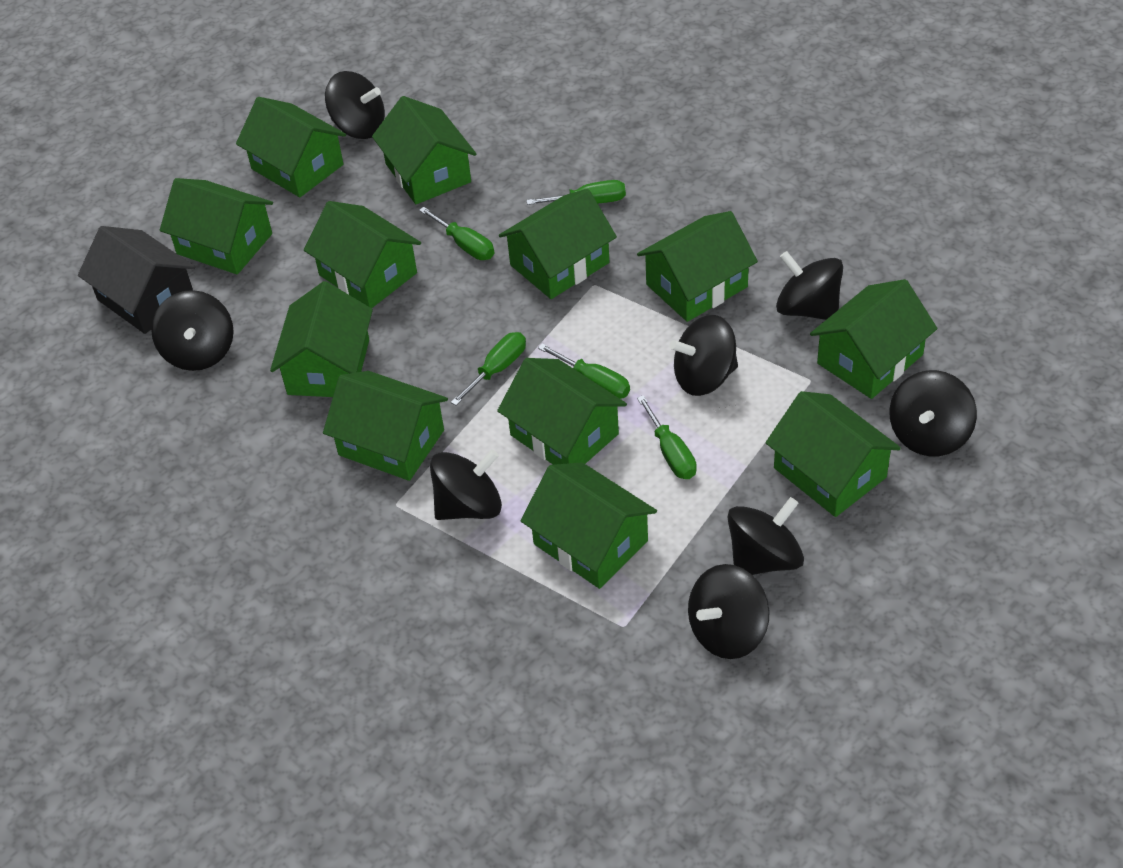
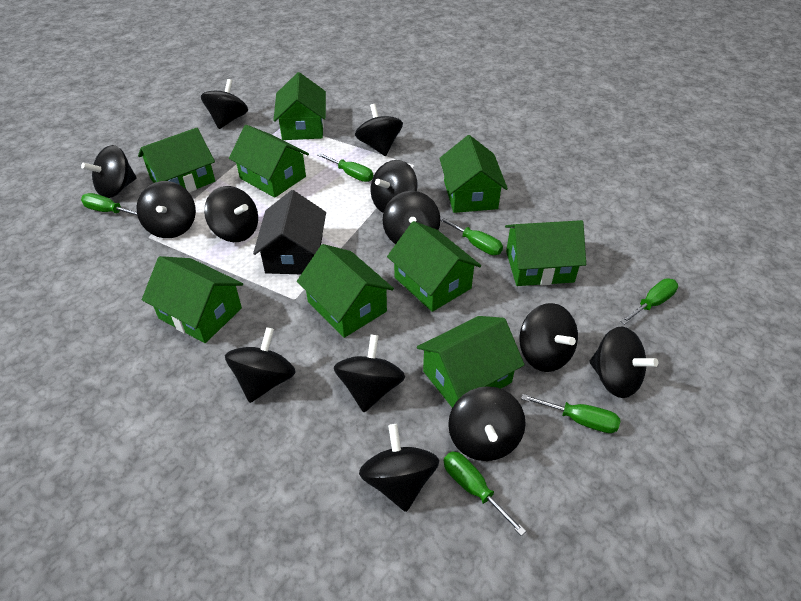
black spinning top: 8 -> 13
green house: 12 -> 9
green screwdriver: 5 -> 6

